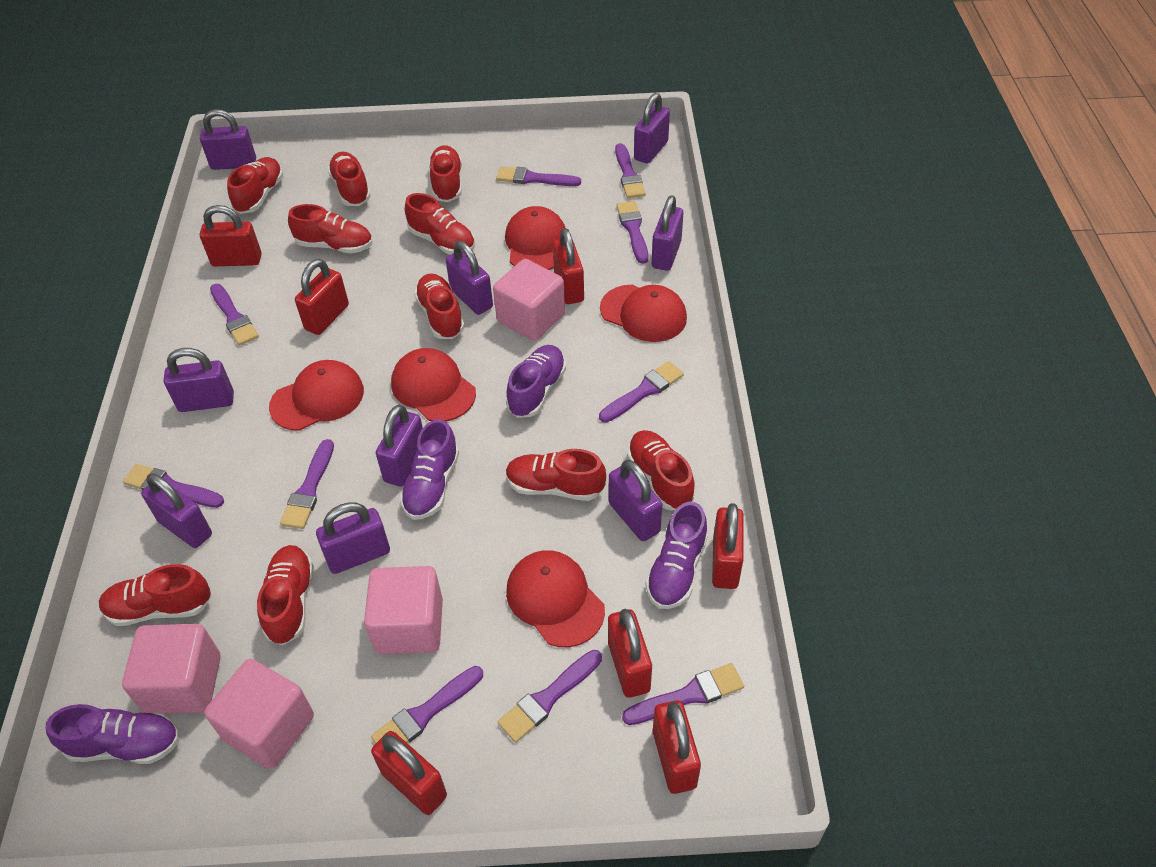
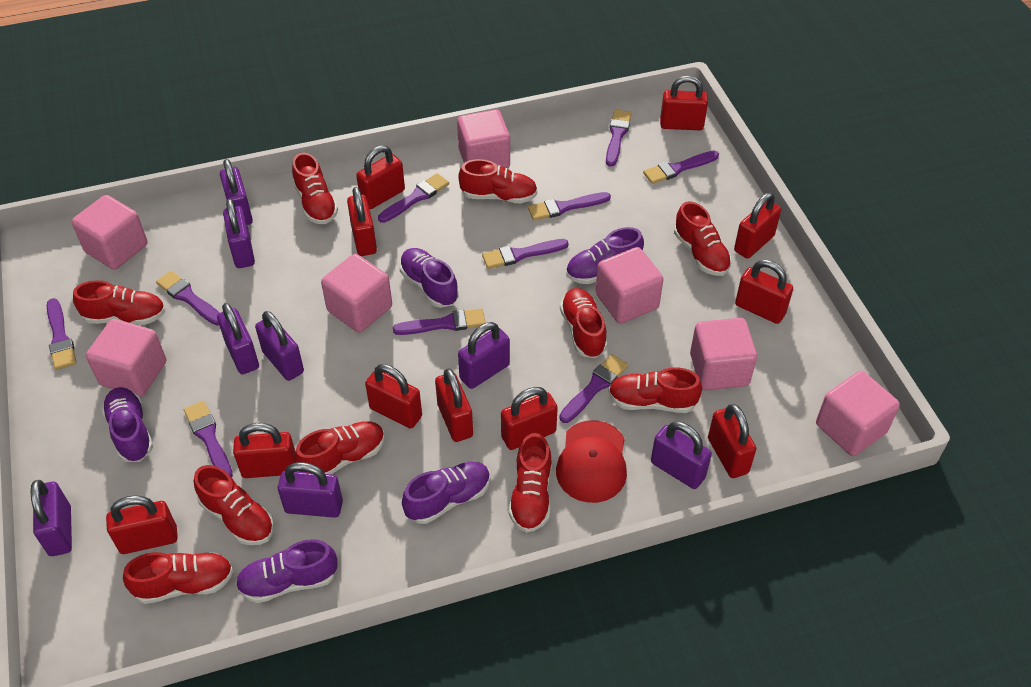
pink cube: 4 -> 7
purple padlock: 9 -> 8
purple shoe: 4 -> 5
red cap: 5 -> 1
red padlock: 7 -> 11

